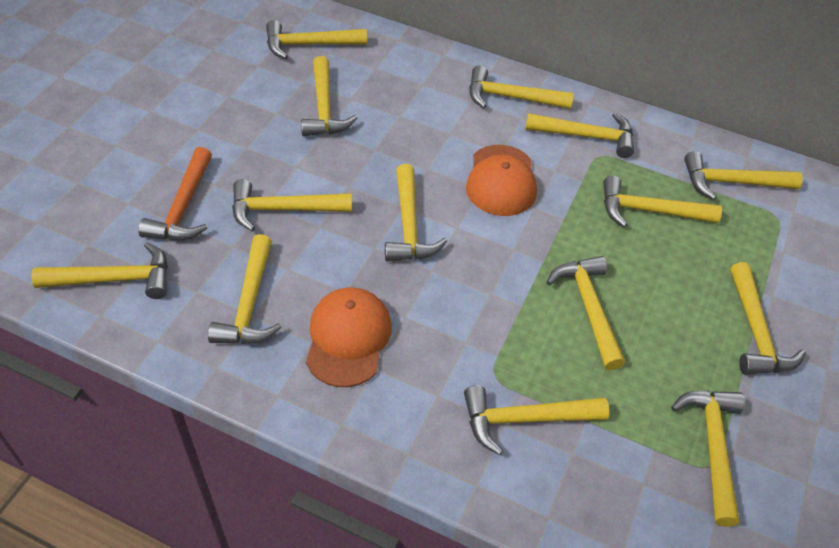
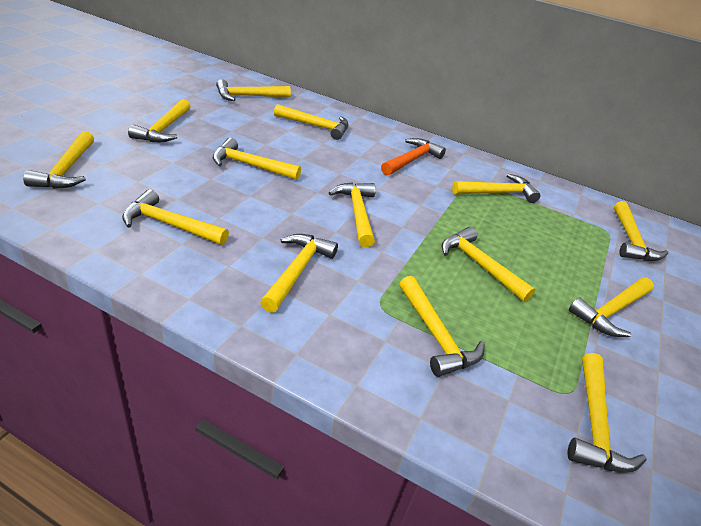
orange cap: 2 -> 0

